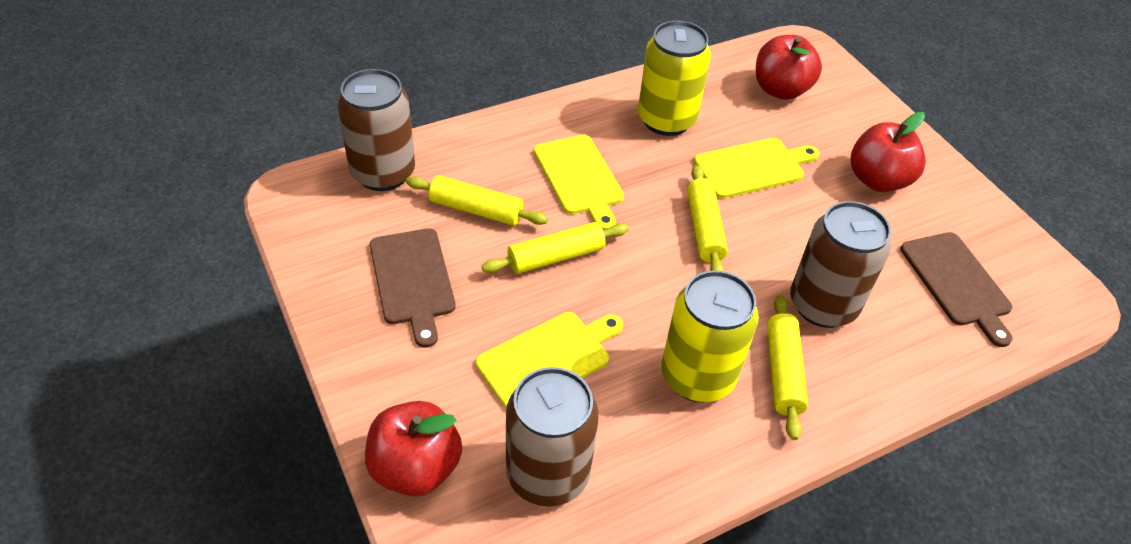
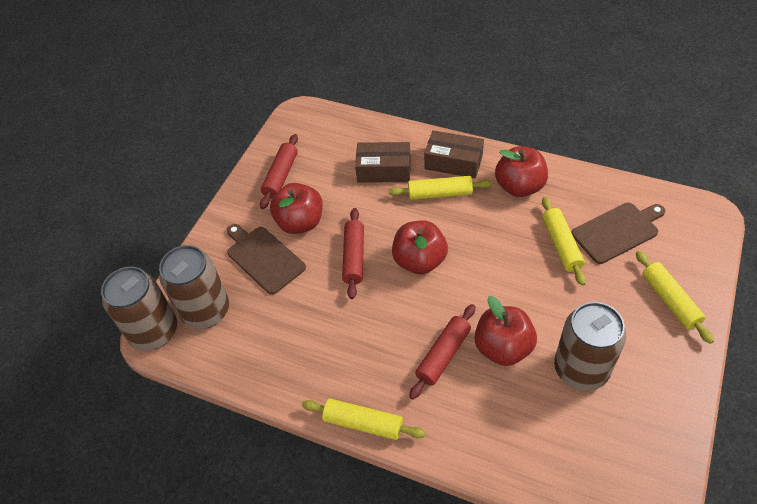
brown box: 0 -> 2
red apple: 3 -> 4
red rolling pin: 0 -> 3
yellow can: 2 -> 0
yellow cutting board: 3 -> 0

